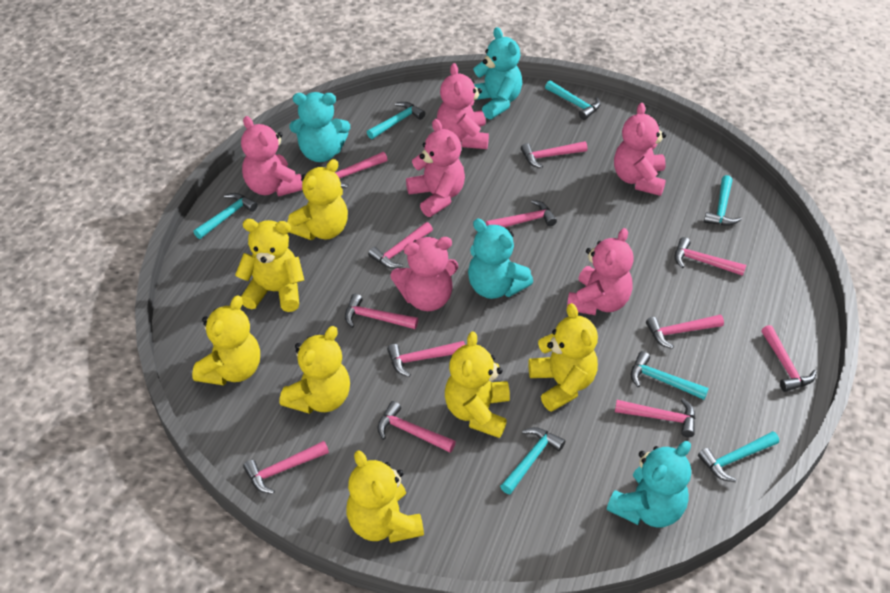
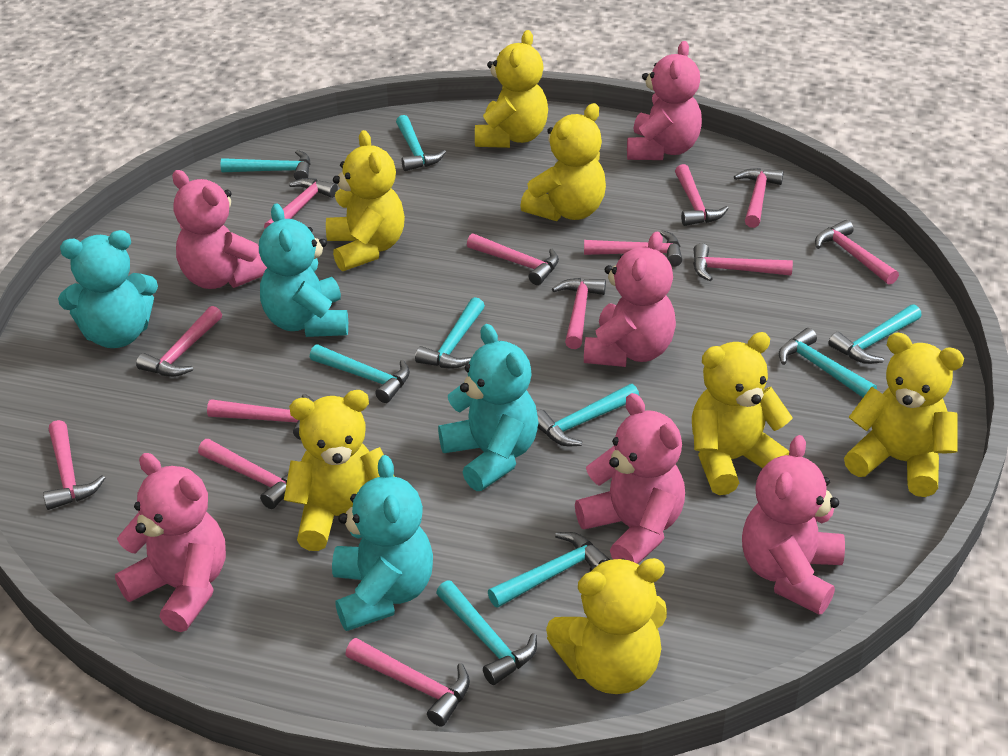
pink hammer: 12 -> 13
turquoise hammer: 7 -> 9

